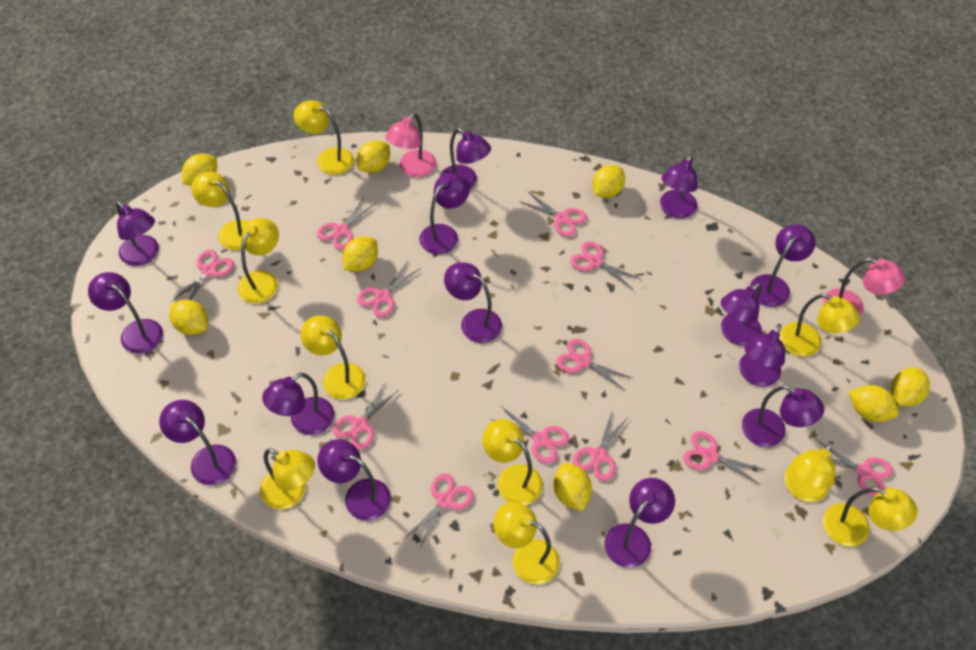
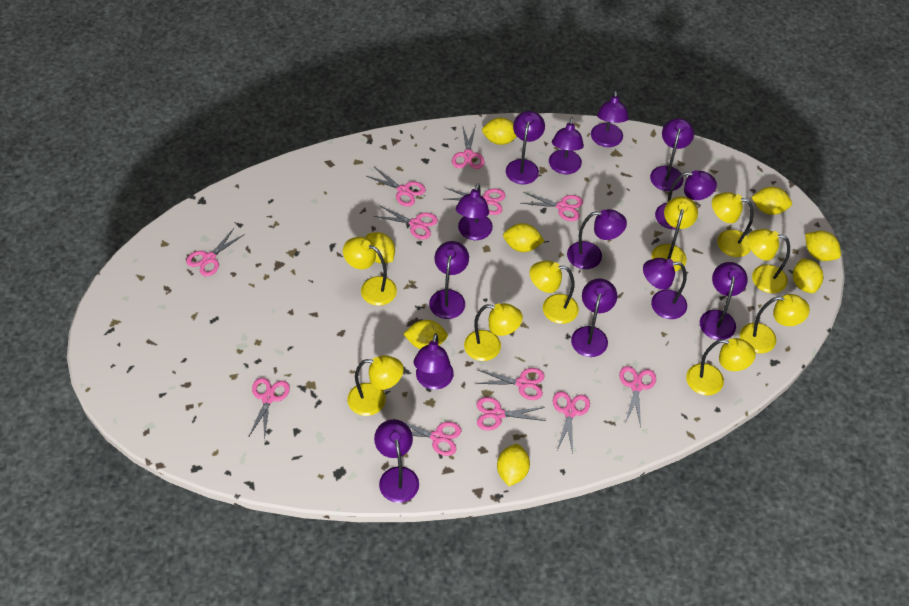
pink lamp: 2 -> 0
purple lamp: 14 -> 13
yellow lamp: 10 -> 9

